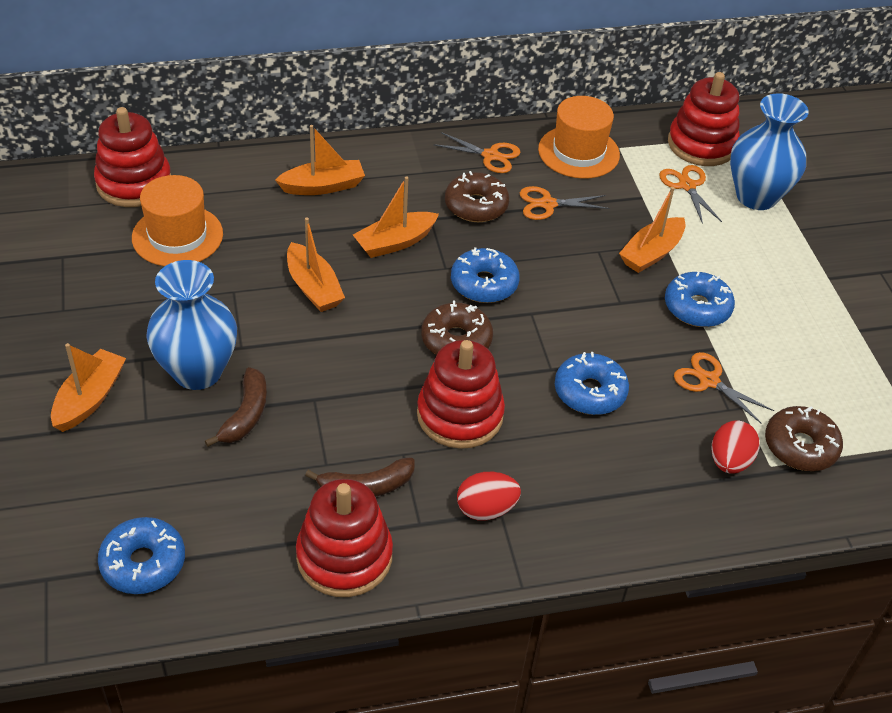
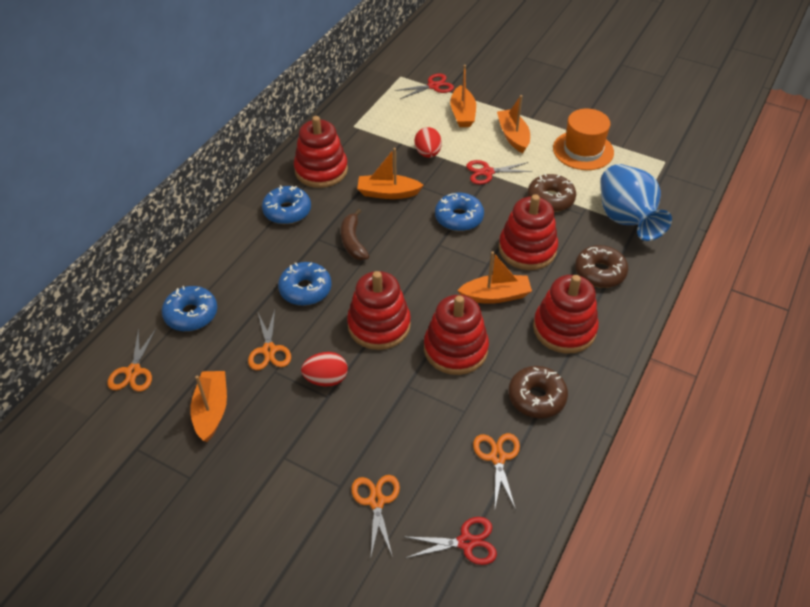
blue vase: 2 -> 1
brown banana: 2 -> 1
orange hat: 2 -> 1
red scissors: 0 -> 3
red stacking toy: 4 -> 5

